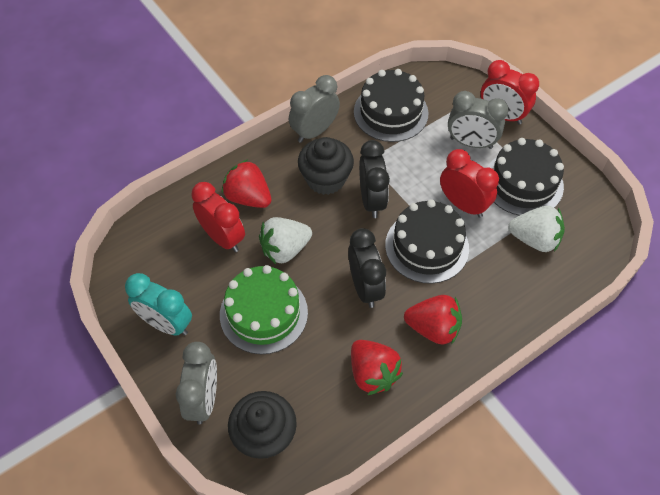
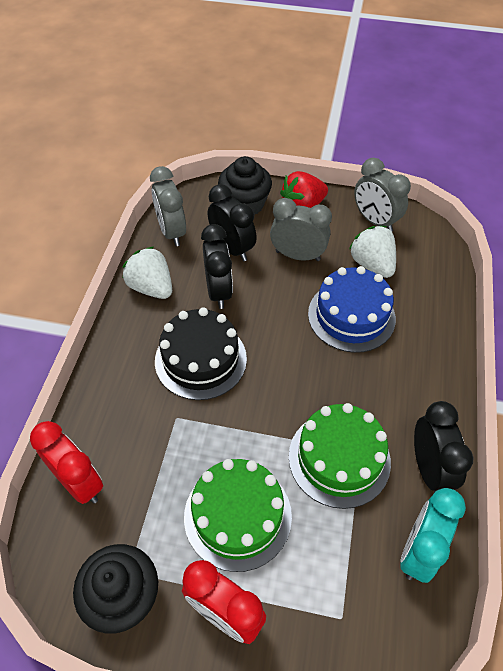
black cake: 3 -> 1
black clock: 2 -> 3
blue cake: 0 -> 1
green cake: 1 -> 2
red clock: 3 -> 2
red strawberry: 3 -> 1

